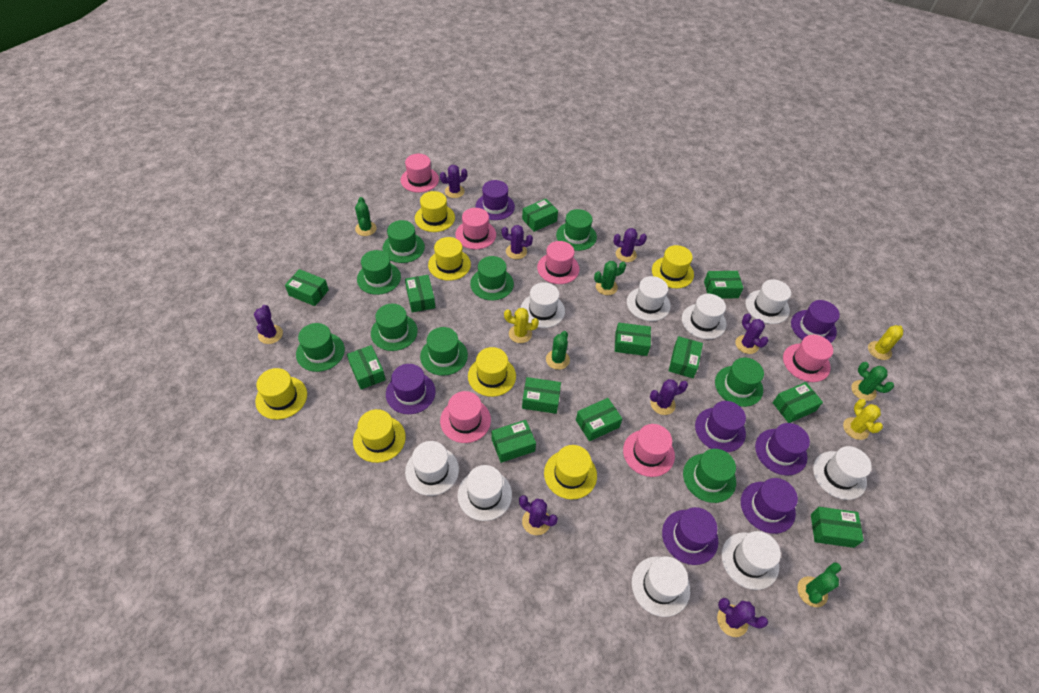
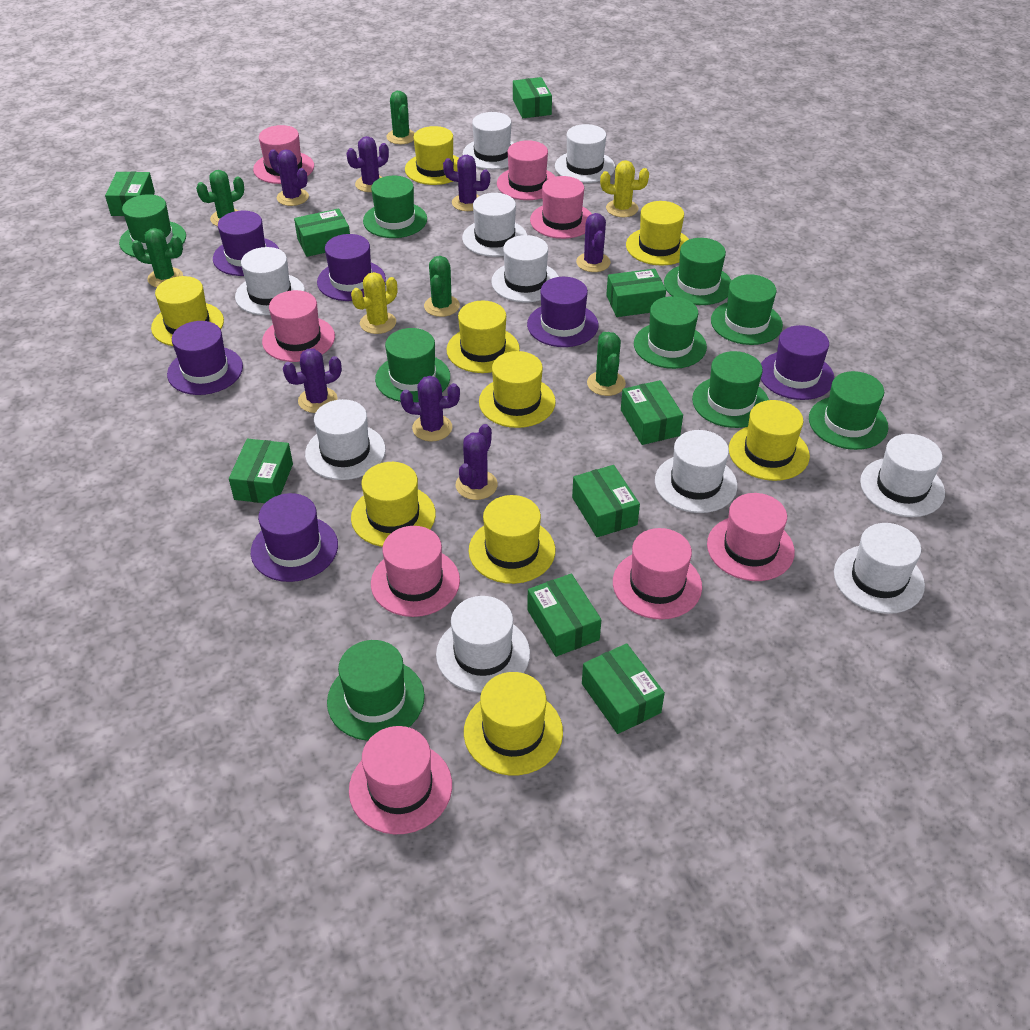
green box: 12 -> 9
pink hat: 6 -> 8
purple cactus: 8 -> 7
purple hat: 7 -> 6
white hat: 9 -> 10
yellow cactus: 3 -> 2
yellow hat: 7 -> 9

